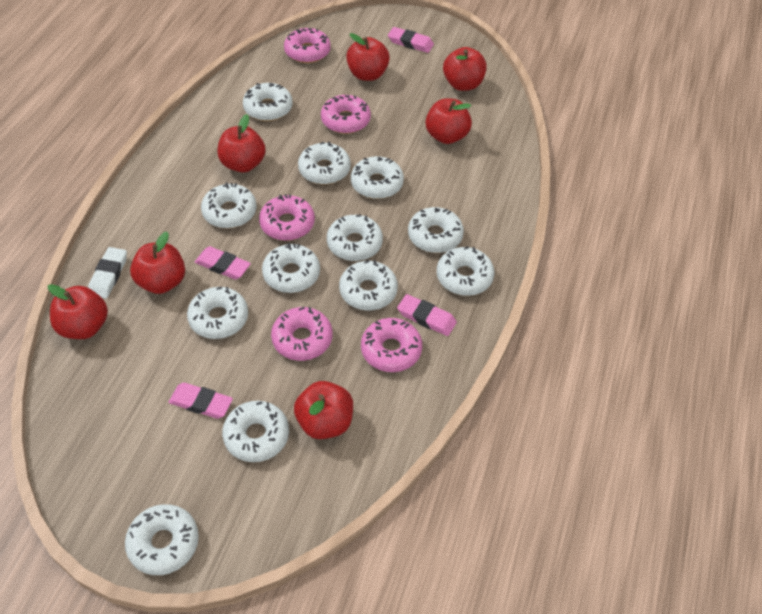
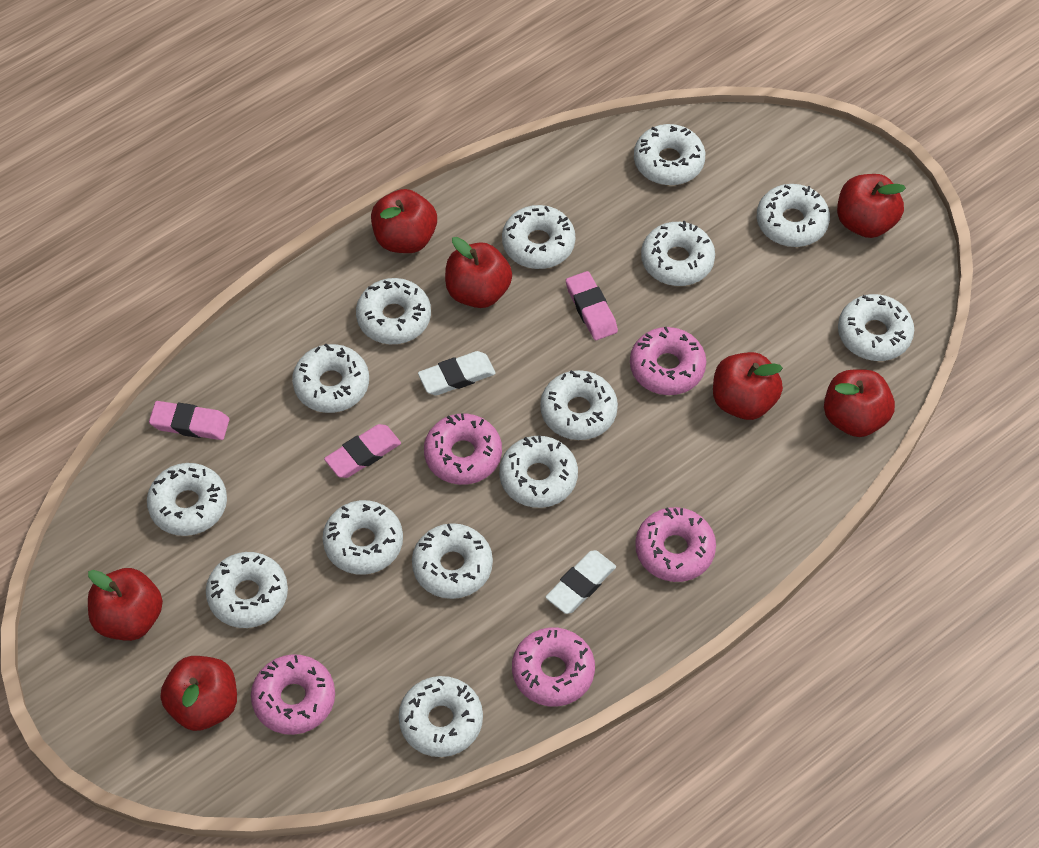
pink eraser: 4 -> 3
white donut: 12 -> 14
white eraser: 1 -> 2

